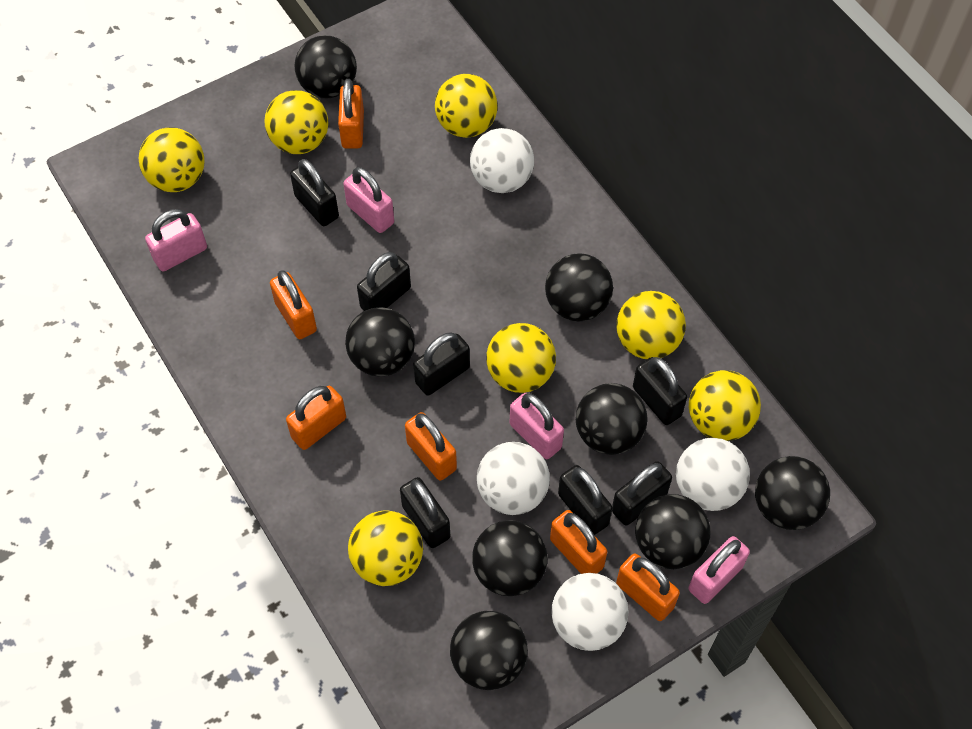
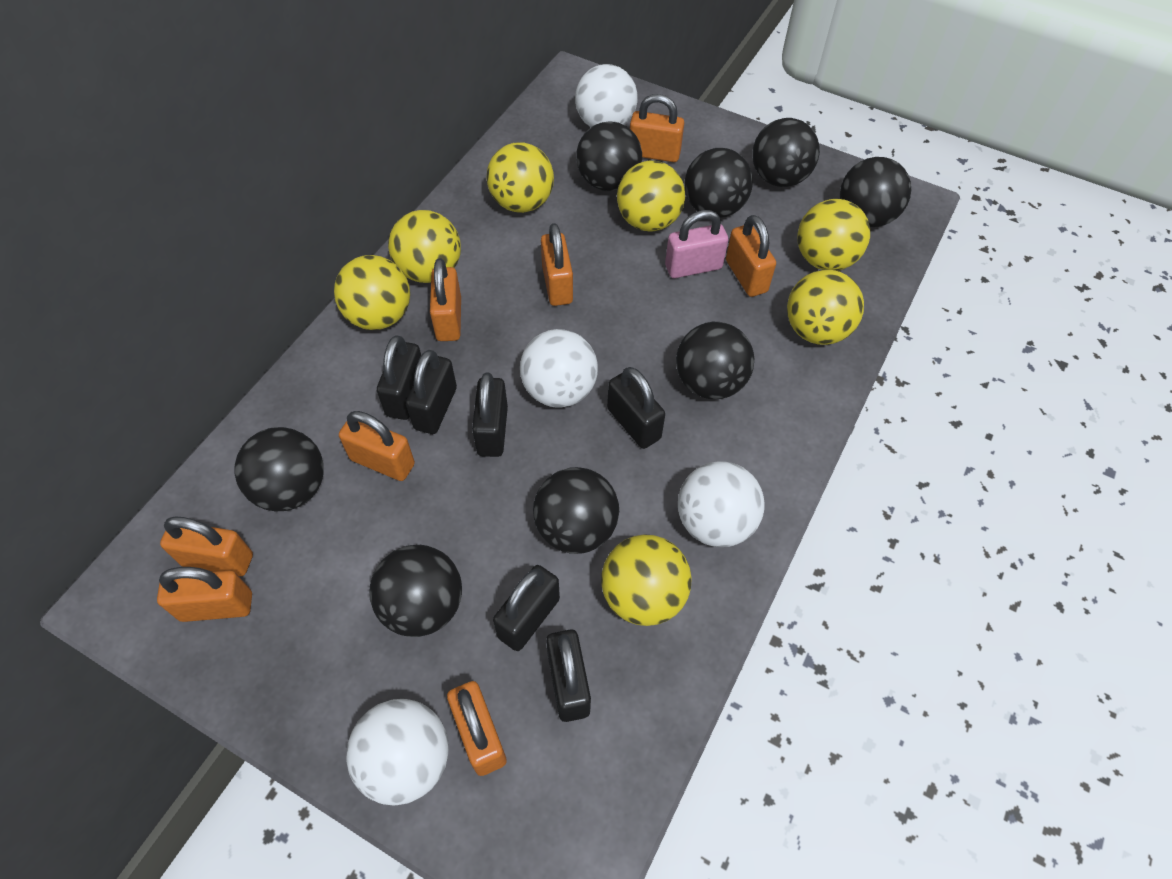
black padlock: 7 -> 6
orange padlock: 6 -> 8
pink padlock: 4 -> 1

